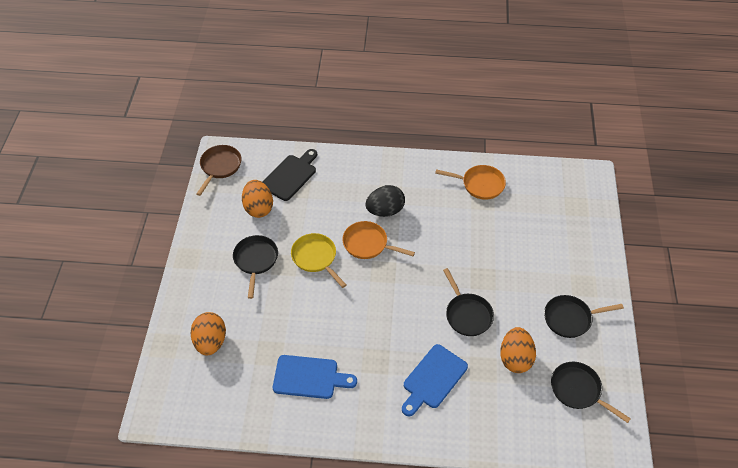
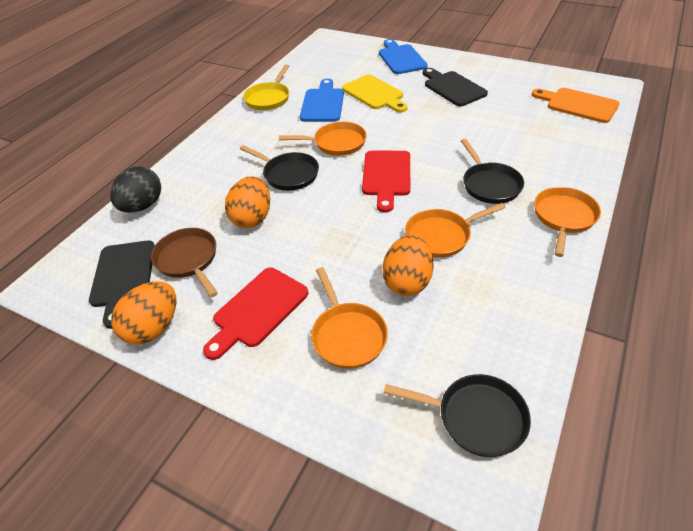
black cutting board: 1 -> 2
black pan: 4 -> 3
orange cutting board: 0 -> 1
orange pan: 2 -> 4
red cutting board: 0 -> 2
yellow cutting board: 0 -> 1

